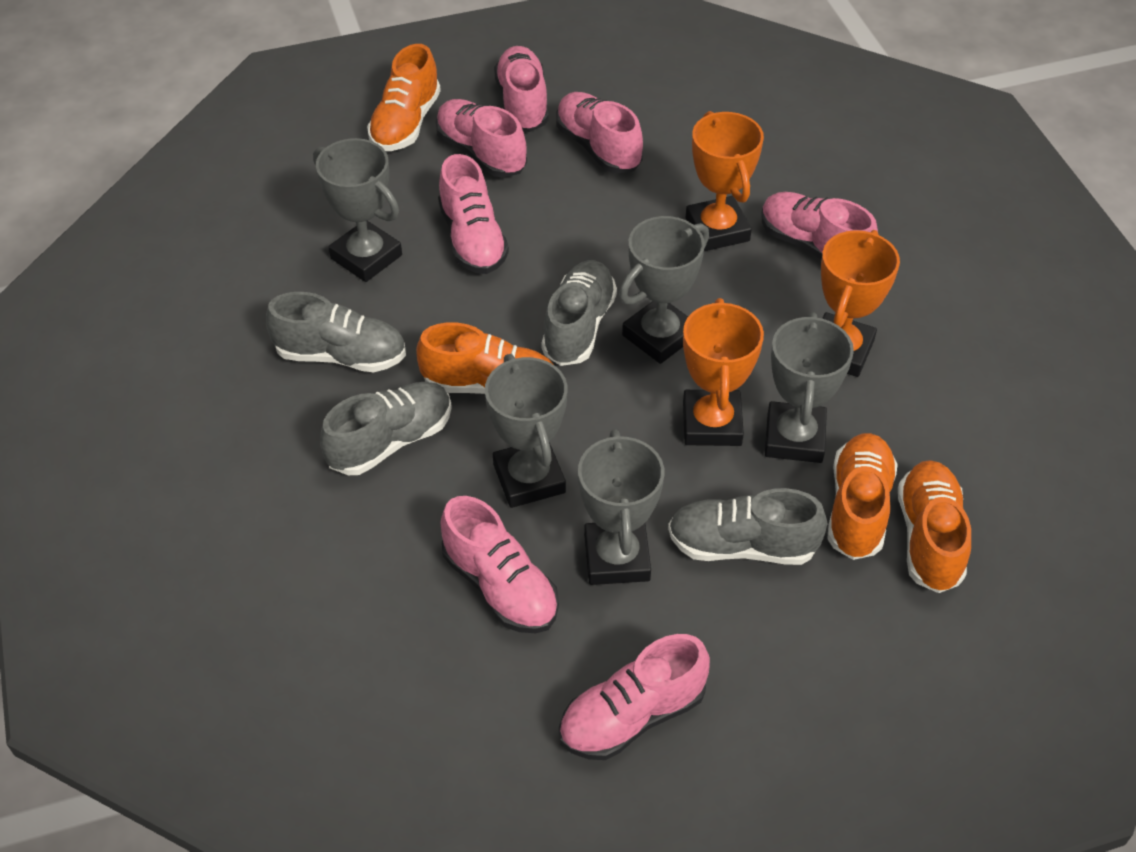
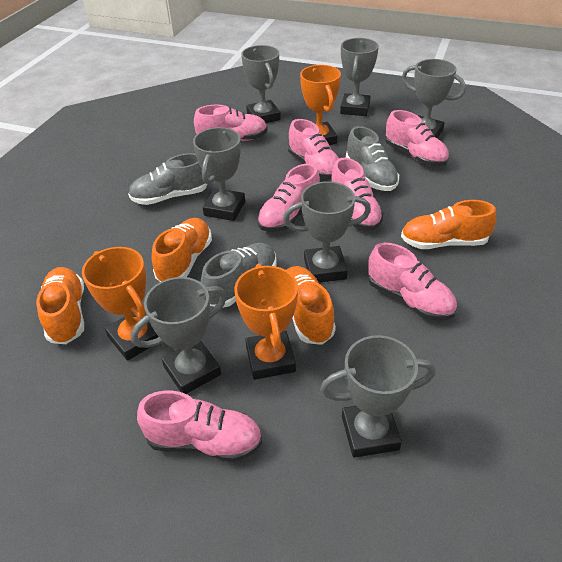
grey shoe: 4 -> 3
grey trophy: 5 -> 7

